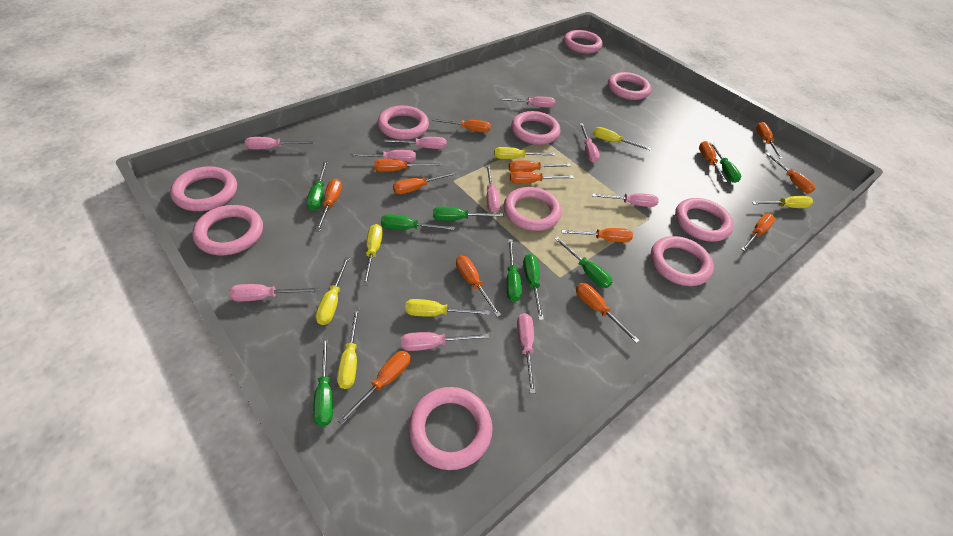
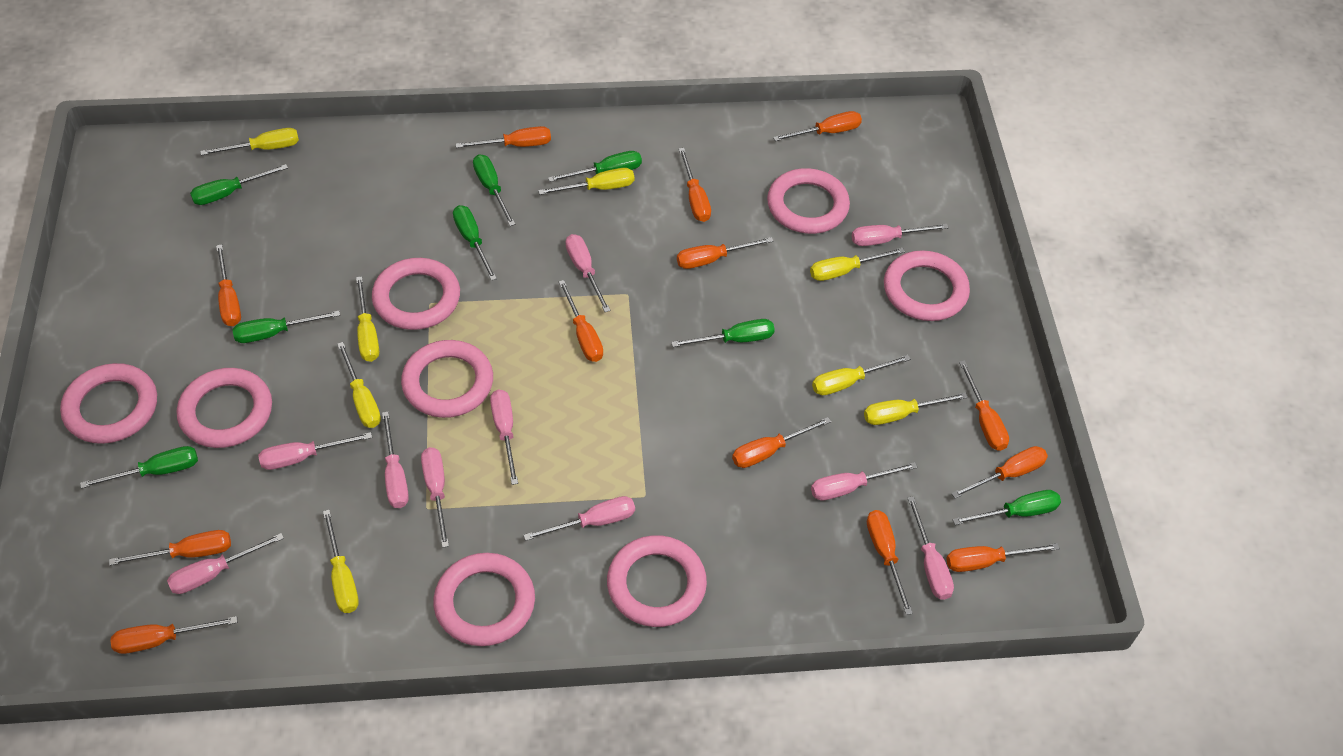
orange screwdriver: 14 -> 13
pink ring: 10 -> 8
yellow screwdriver: 7 -> 8

